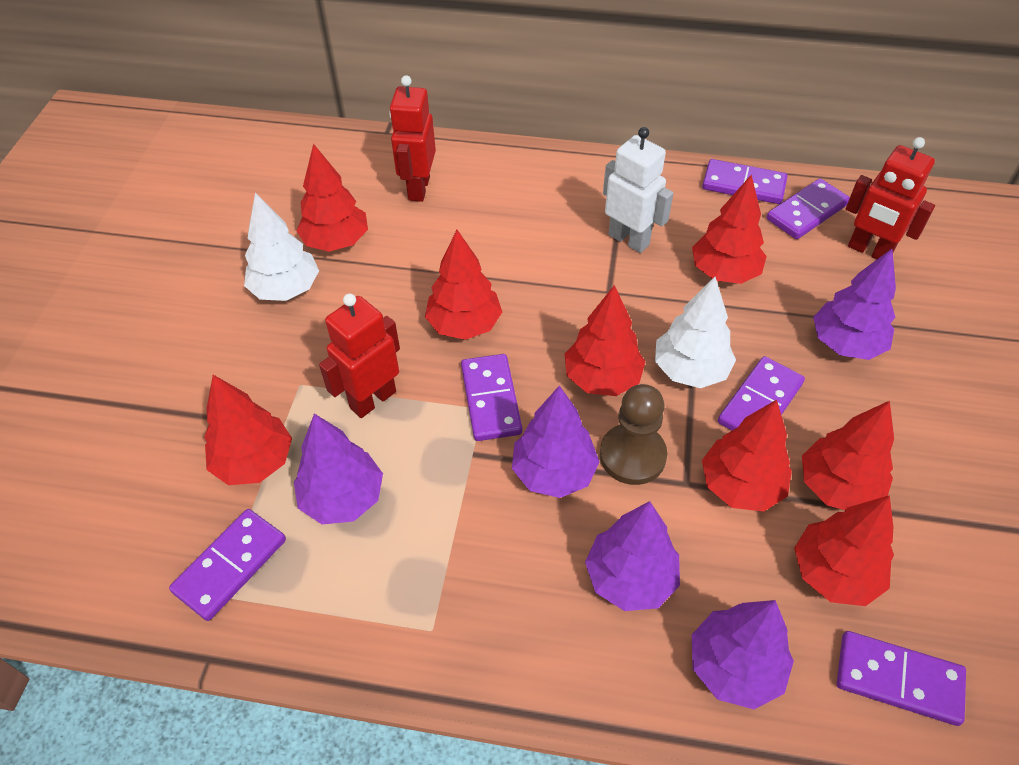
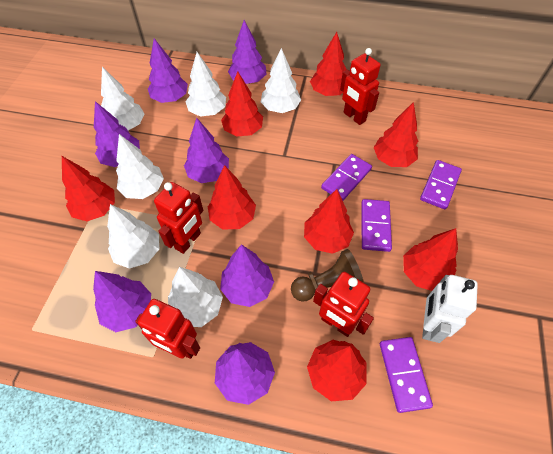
purple domino: 6 -> 4
purple tree: 5 -> 7
red robot: 3 -> 4
white tree: 2 -> 6

